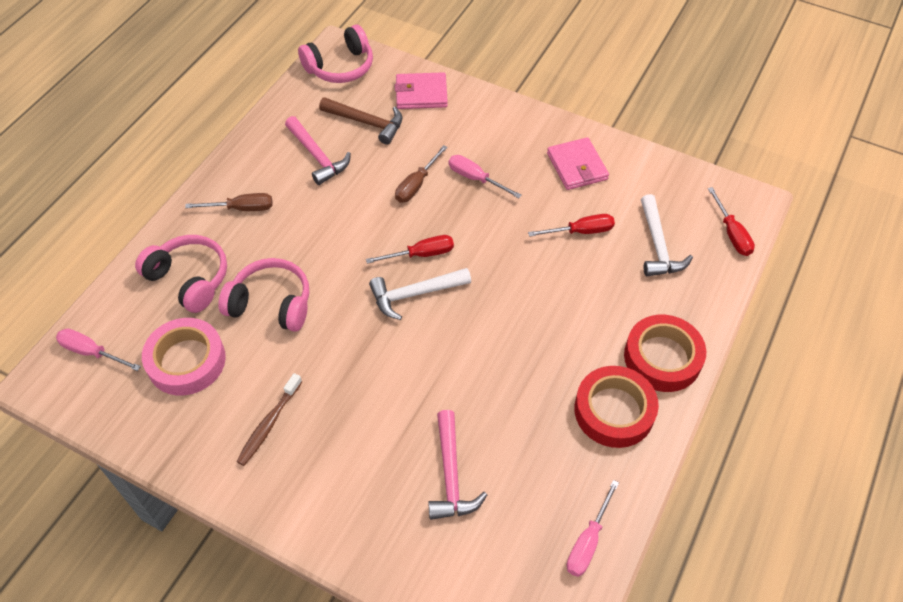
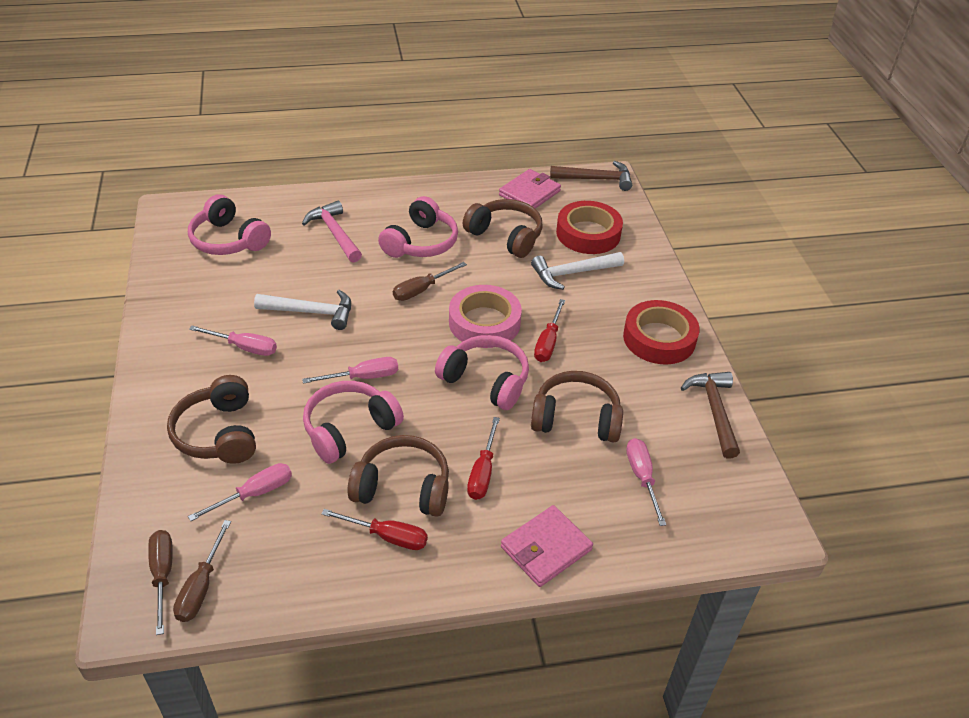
brown hammer: 1 -> 2
brown headphones: 0 -> 4
brown screwdriver: 2 -> 3
brown toothbrush: 1 -> 0
pink hammer: 2 -> 1
pink headphones: 3 -> 4
pink screwdriver: 3 -> 4

